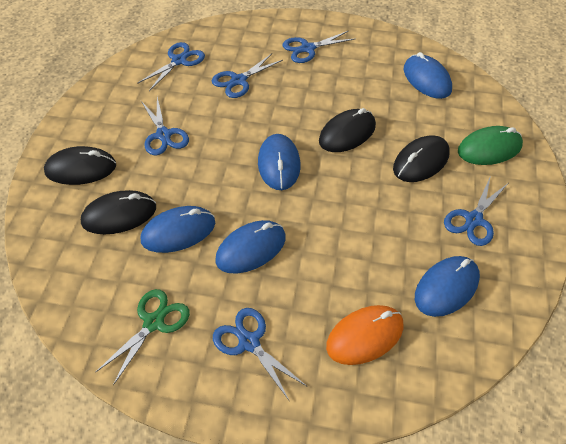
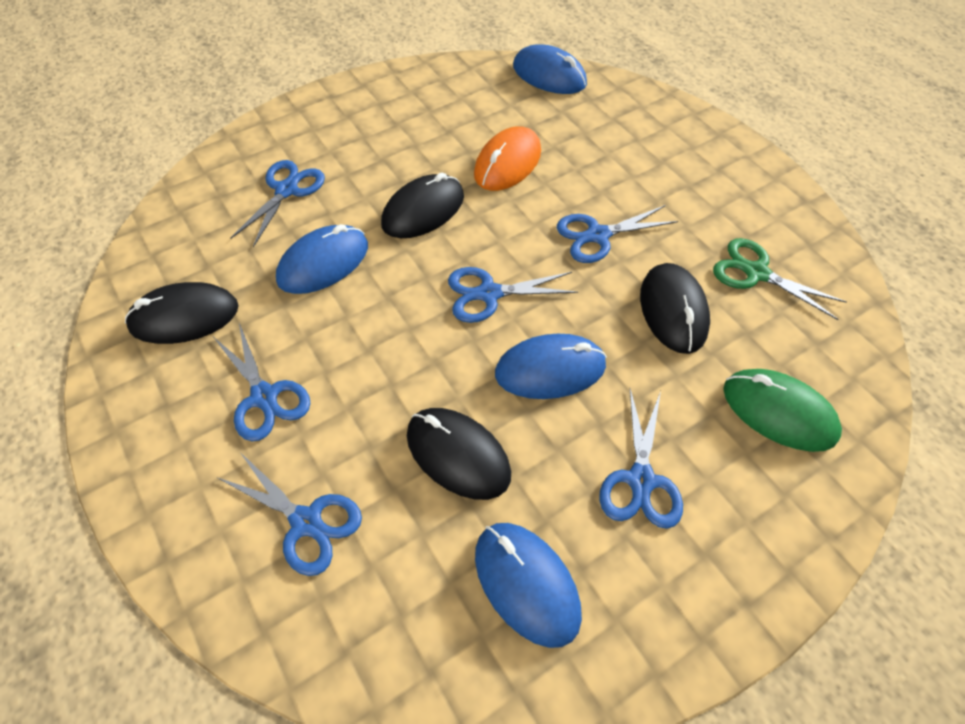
blue mouse: 5 -> 4

